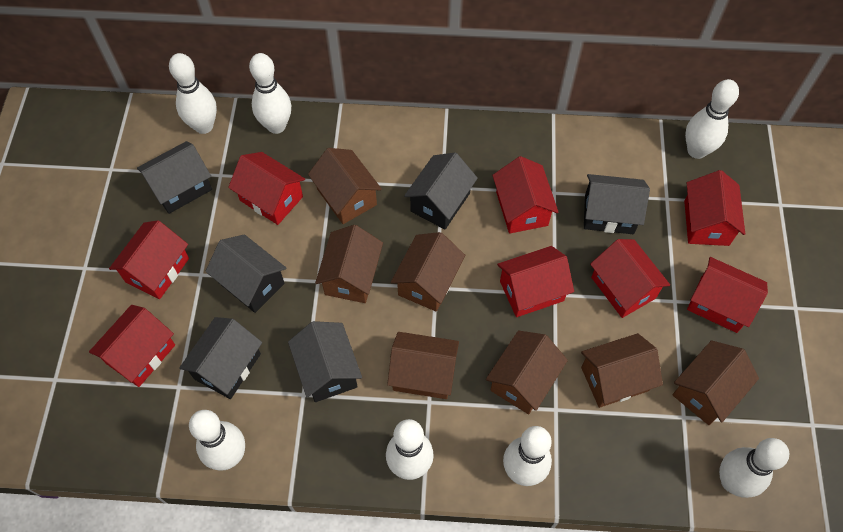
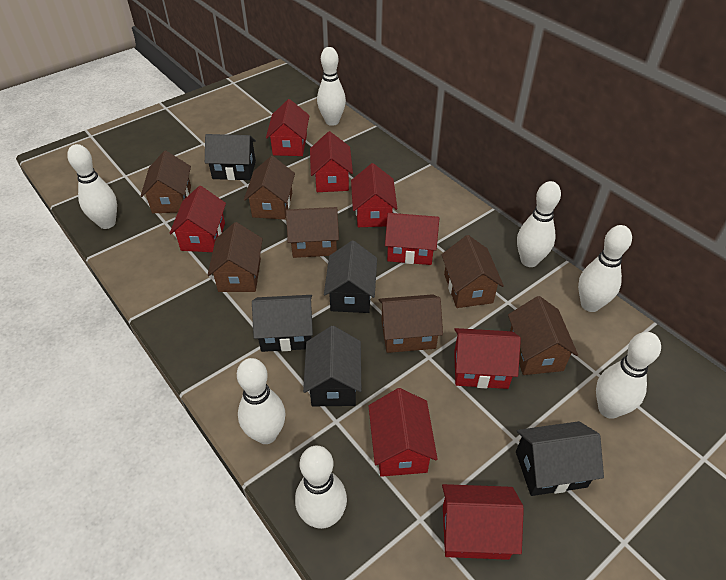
black house: 6 -> 5

